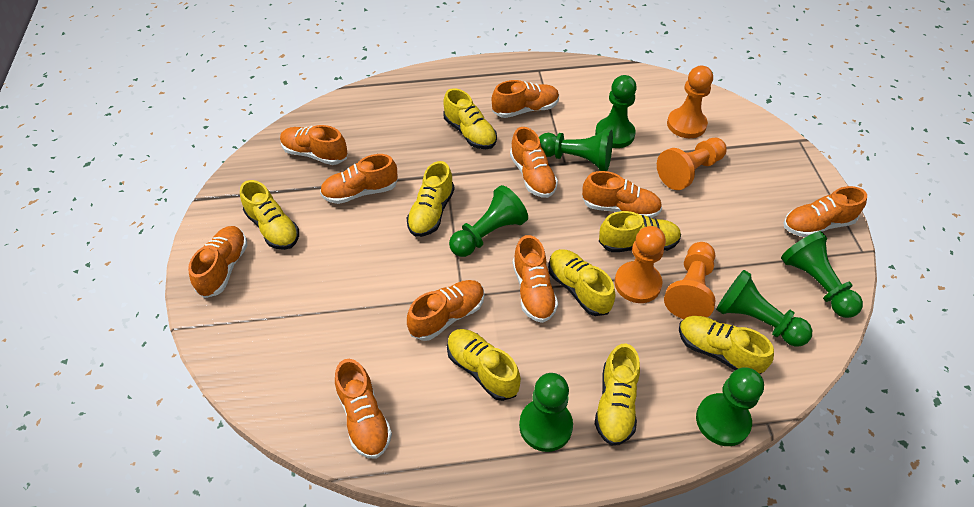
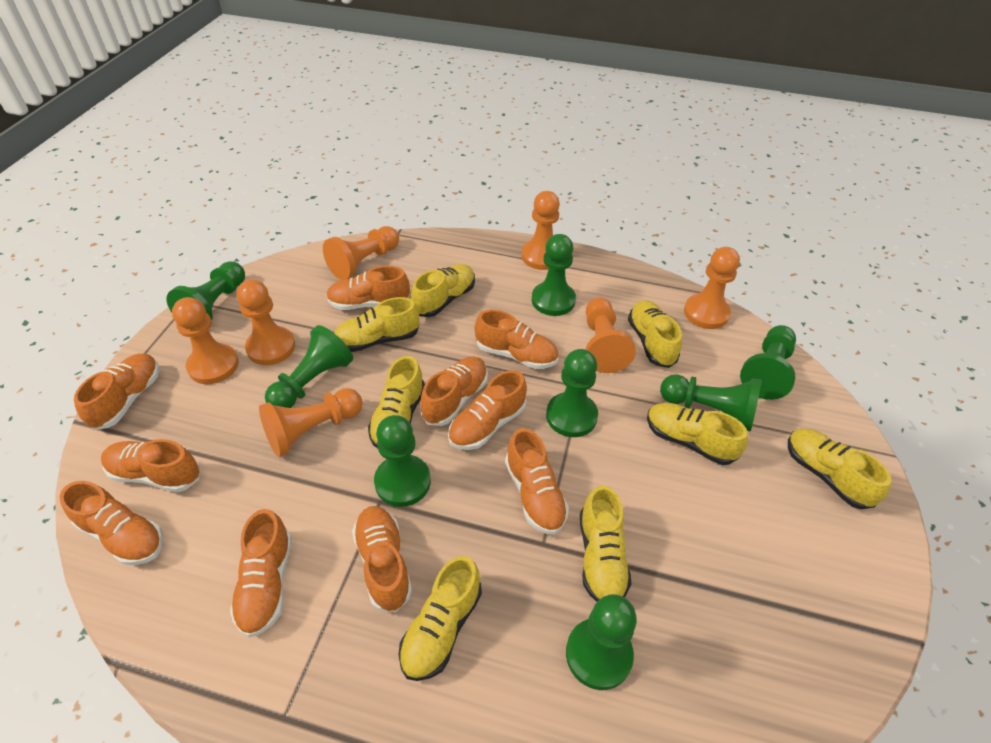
green pawn: 7 -> 8
orange pawn: 4 -> 7

